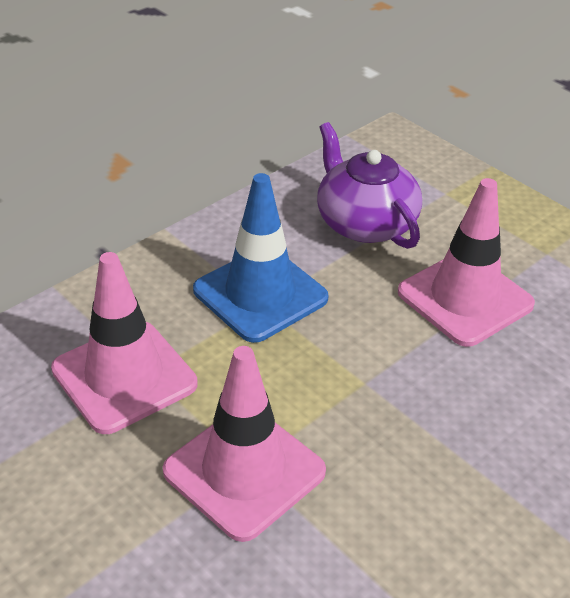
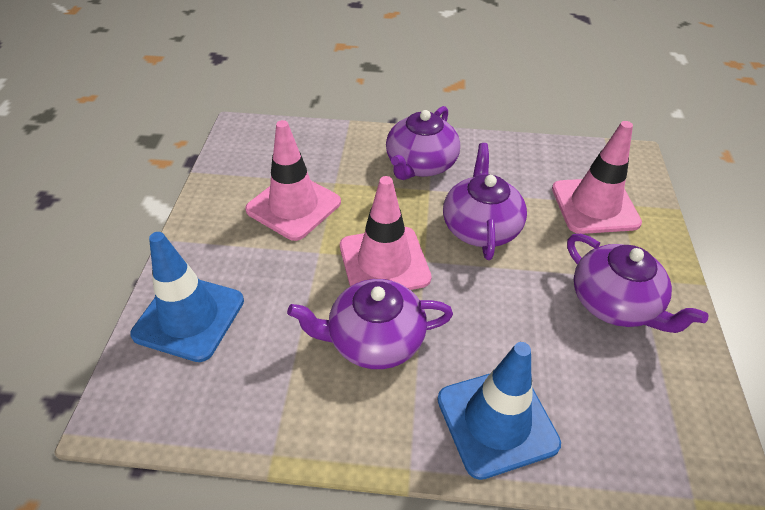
blue traffic cone: 1 -> 2
purple teapot: 1 -> 4

